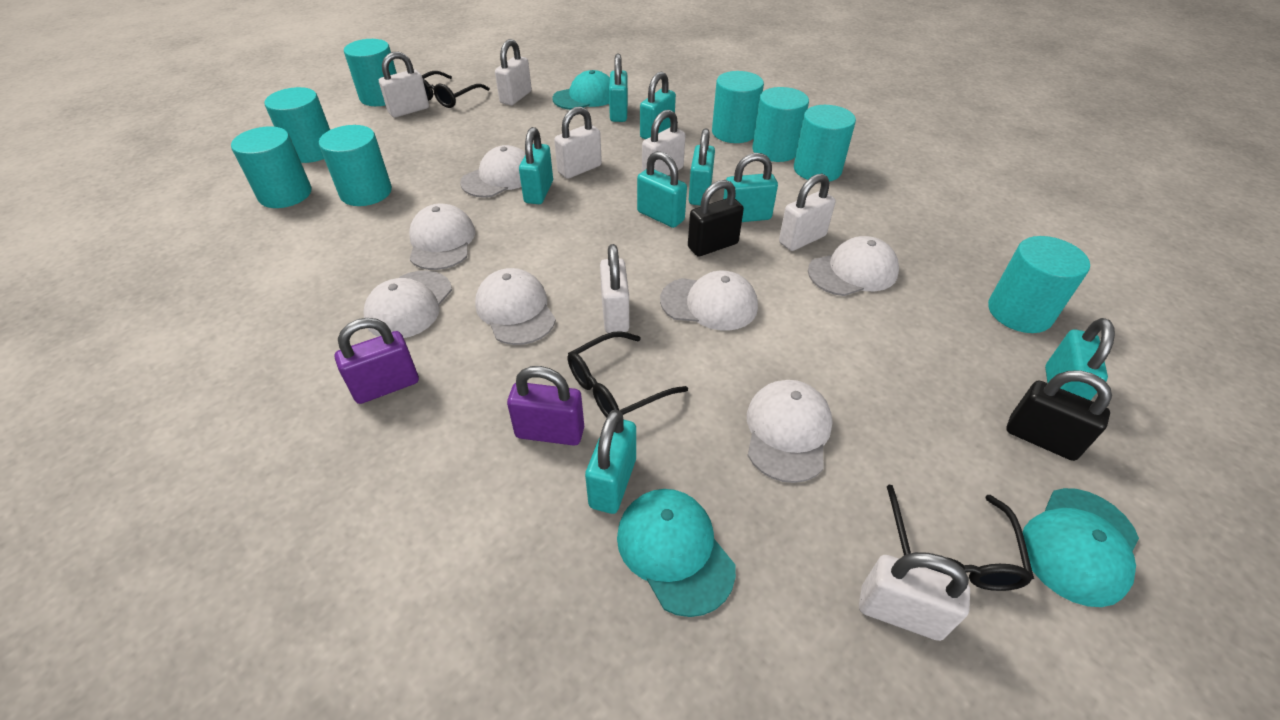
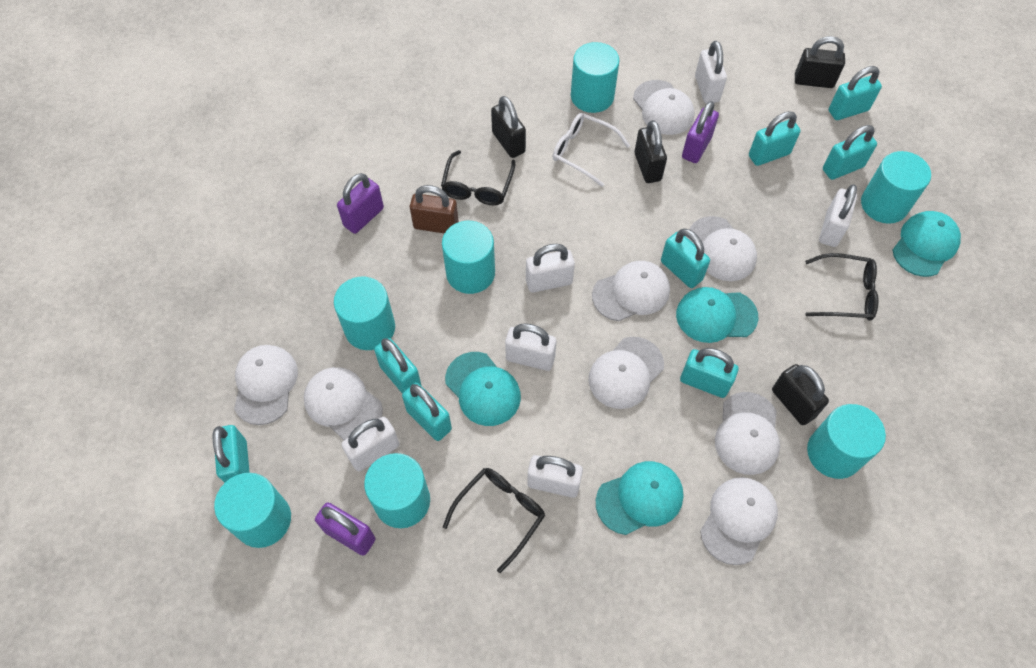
black padlock: 2 -> 4
brown padlock: 0 -> 1
purple padlock: 2 -> 3
turquoise cap: 3 -> 4
turquoise cylinder: 8 -> 7
white cap: 7 -> 8
white glasses: 0 -> 1
white padlock: 7 -> 6

